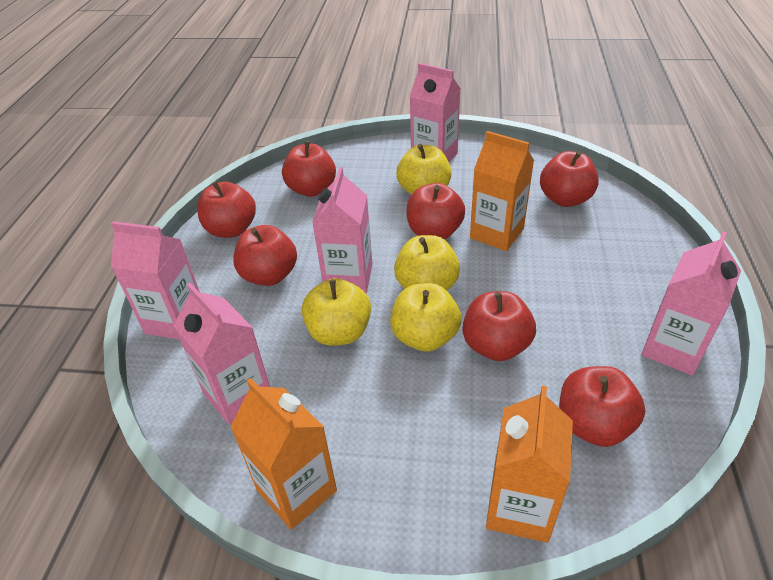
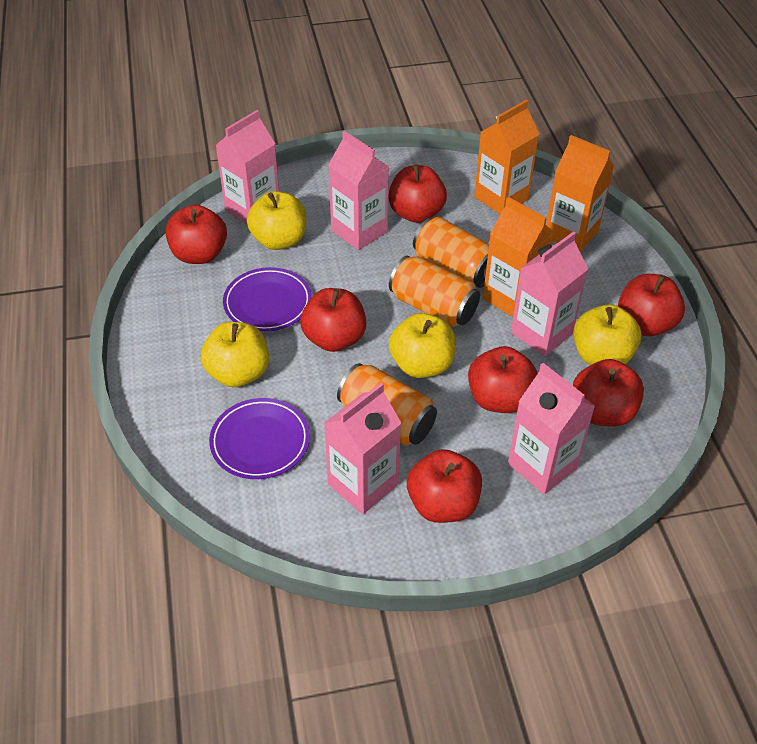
orange can: 0 -> 3
purple plate: 0 -> 2

